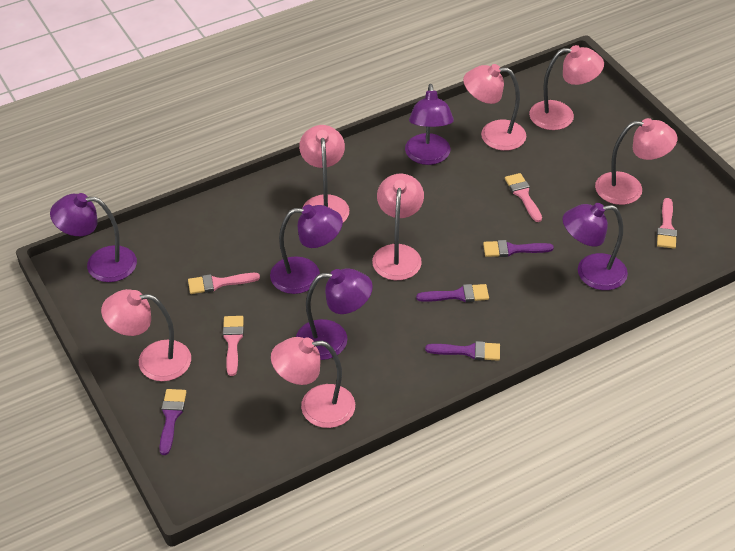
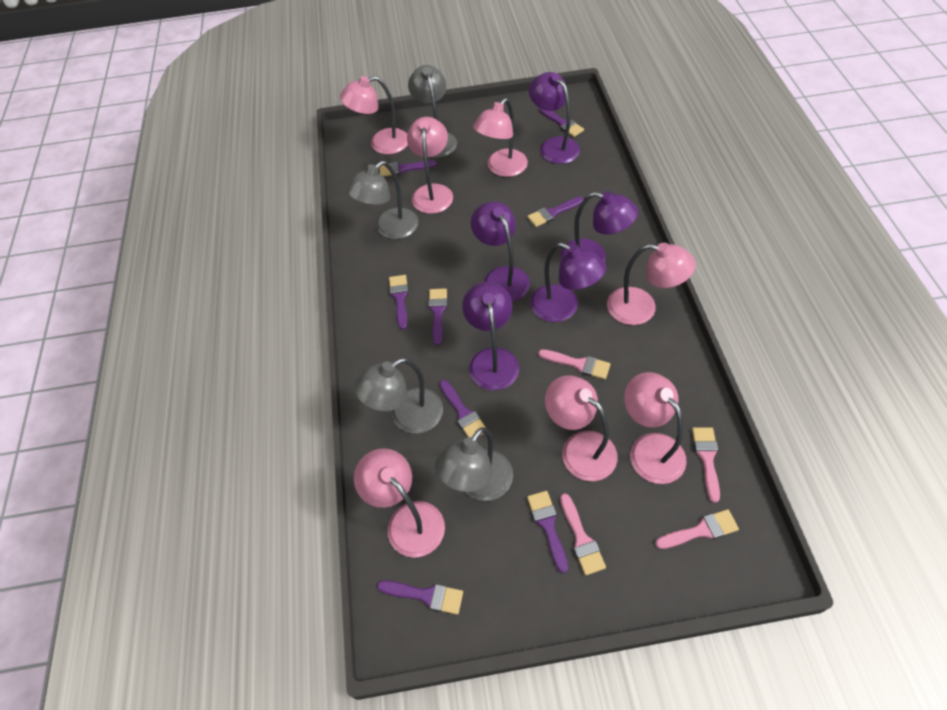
grey lamp: 0 -> 4
purple brush: 4 -> 8

